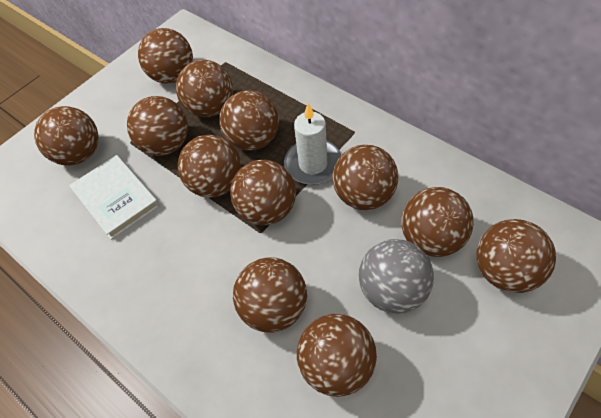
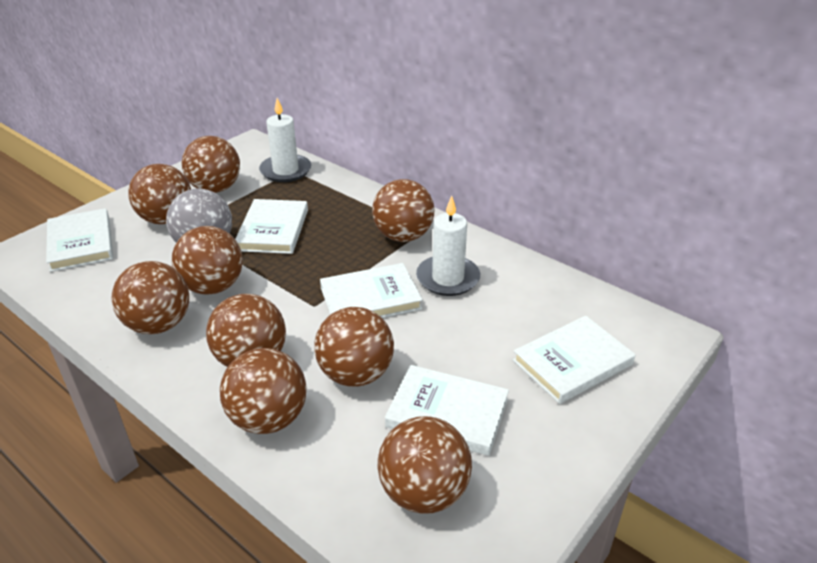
brown ball: 12 -> 9
white book: 1 -> 5
white candle: 1 -> 2

